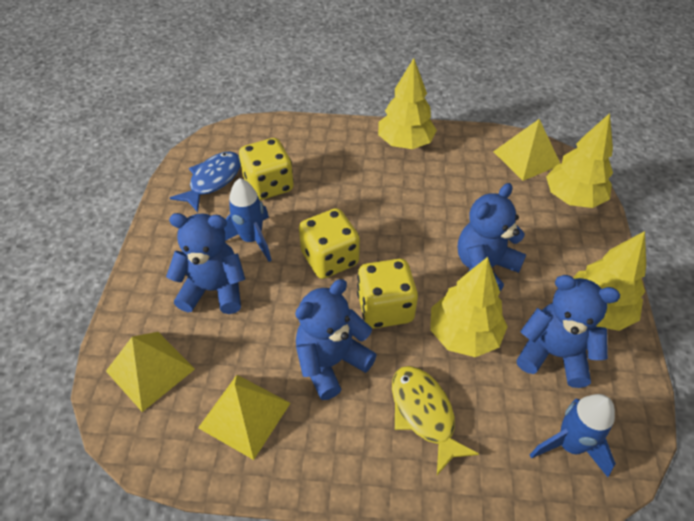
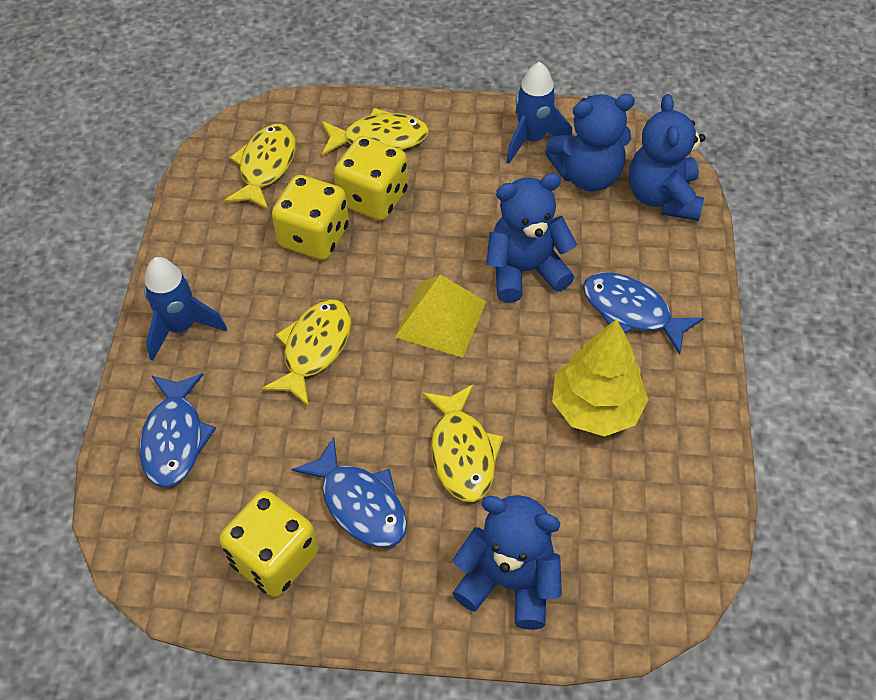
blue fish: 1 -> 3
yellow fish: 1 -> 4
yellow pyramid: 3 -> 1
yellow tree: 4 -> 1

